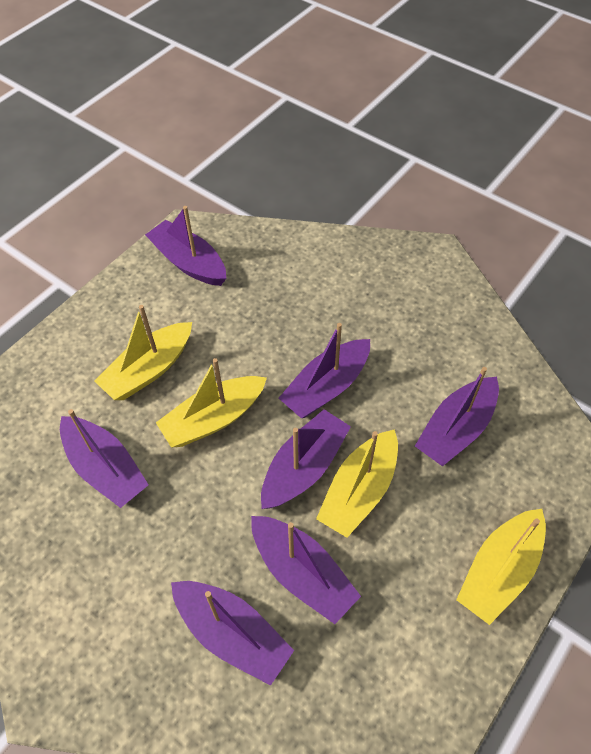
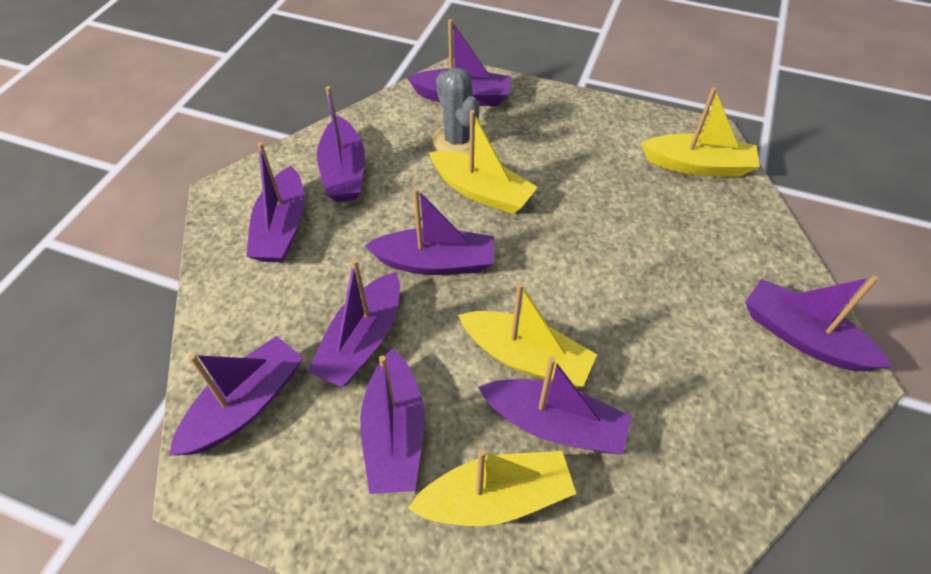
grey cactus: 0 -> 1
purple boat: 7 -> 9

